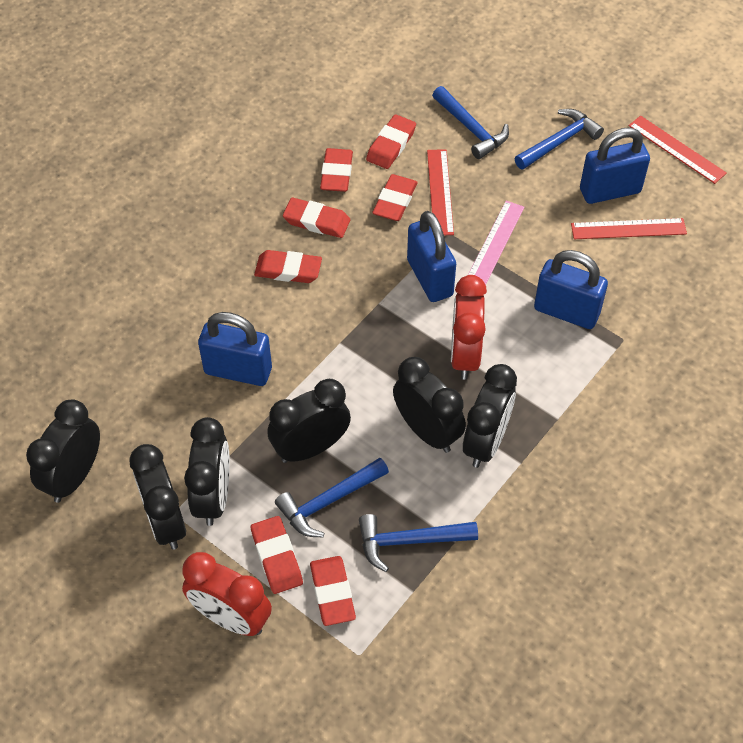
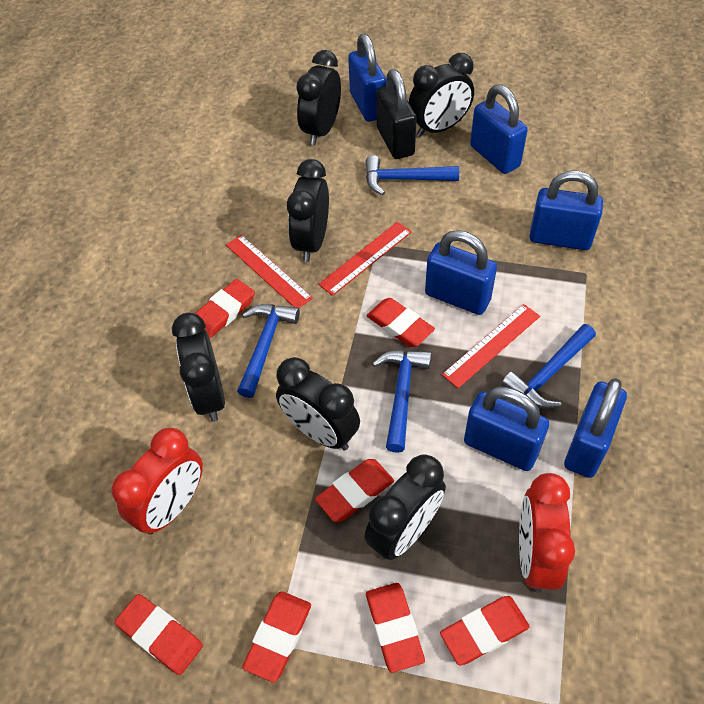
black padlock: 0 -> 1
blue padlock: 4 -> 6
pink ruler: 1 -> 0

